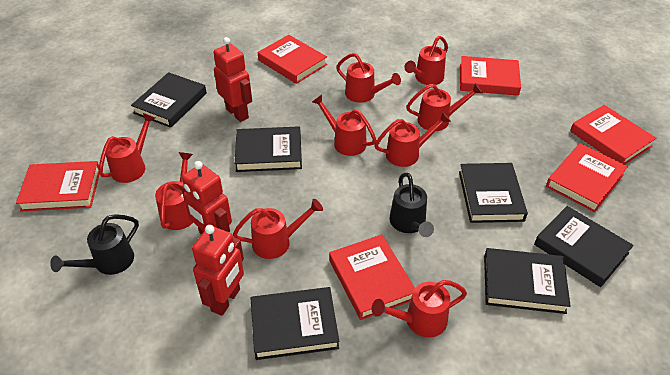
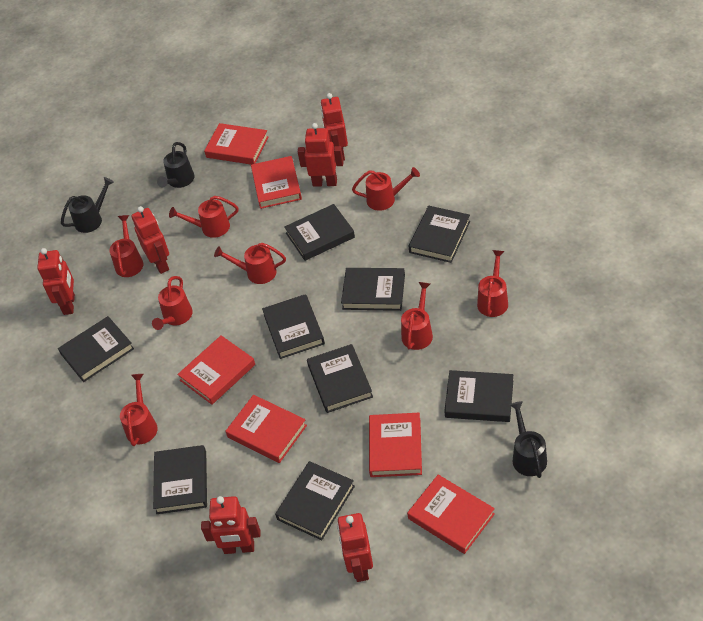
black book: 6 -> 9
black watering can: 2 -> 3
red robot: 3 -> 6
red watering can: 9 -> 8

